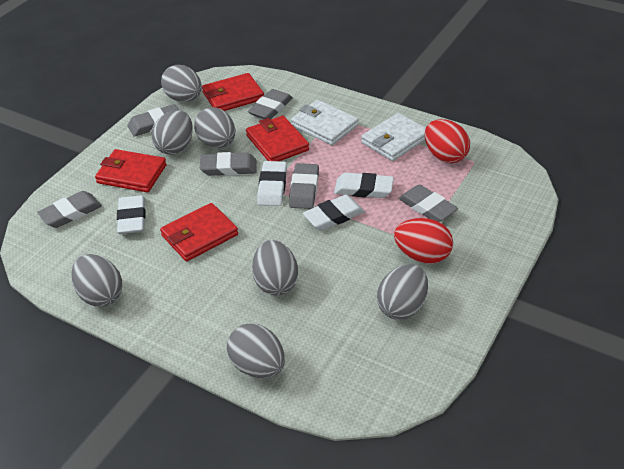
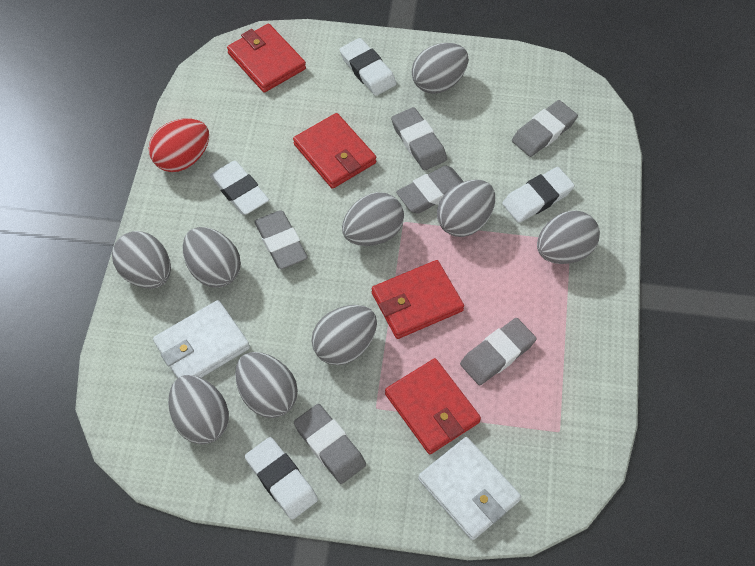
grey egg: 7 -> 9
red egg: 2 -> 1

